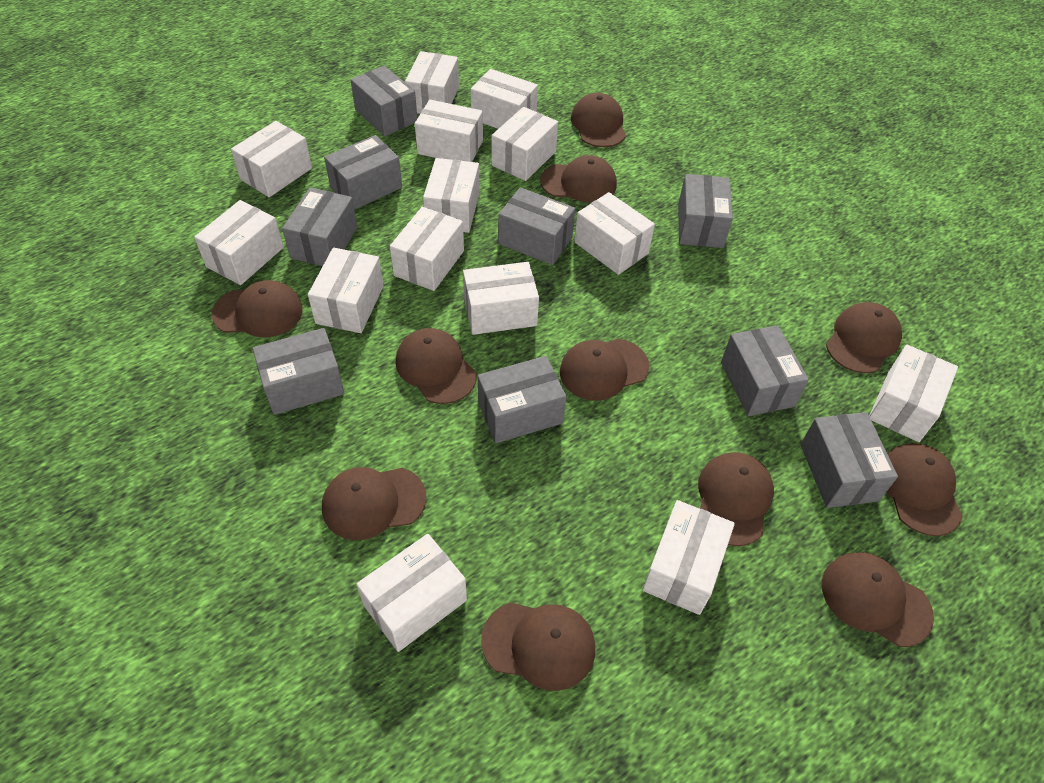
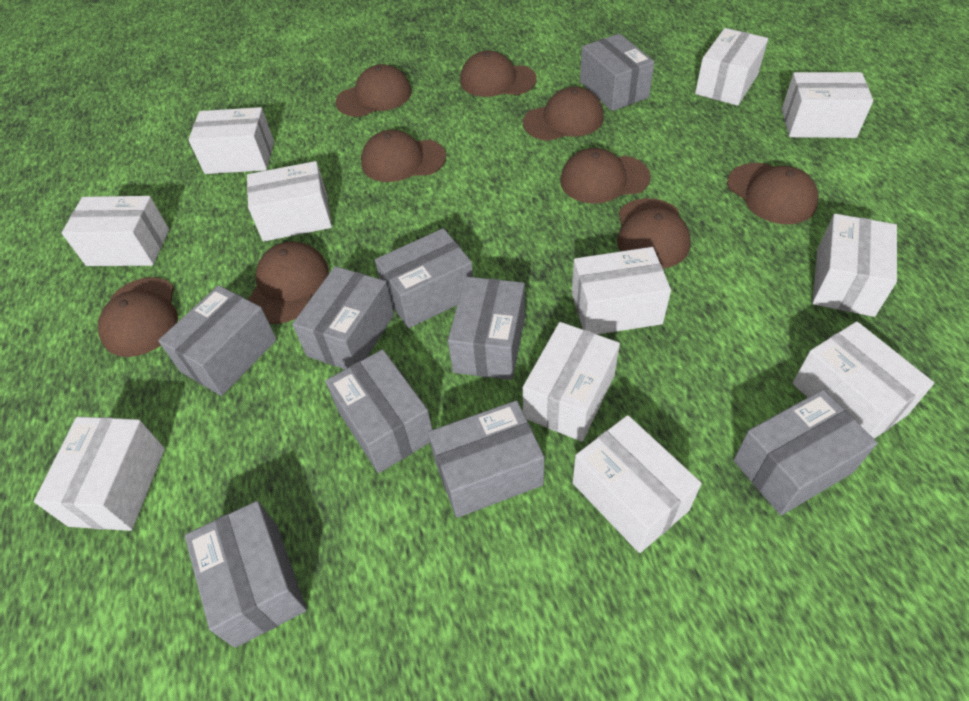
brown cap: 11 -> 9
white box: 14 -> 11

